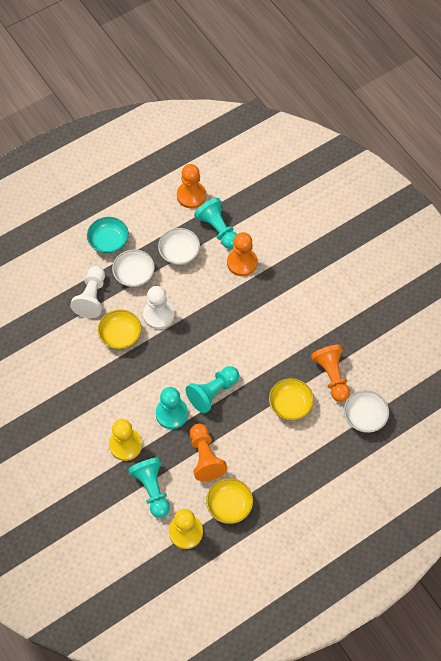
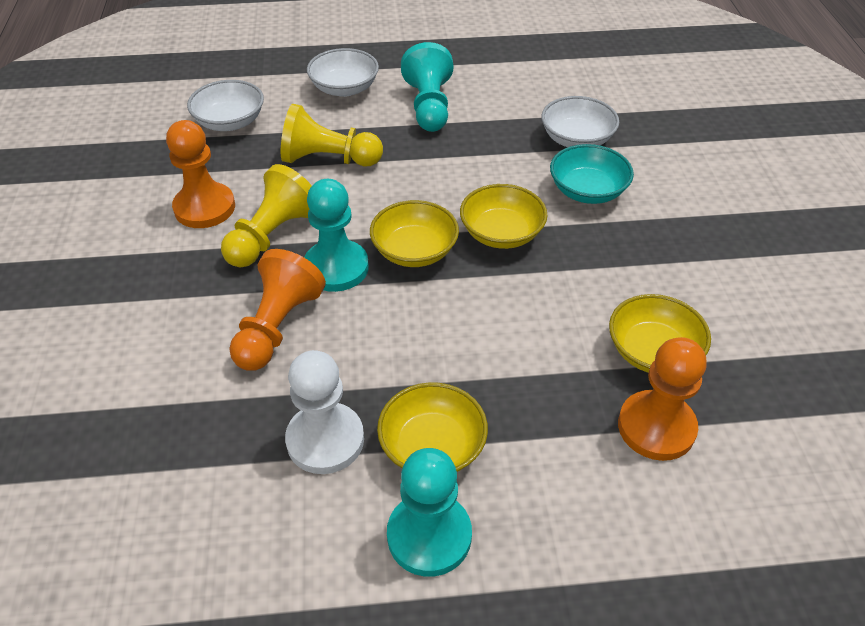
orange pawn: 4 -> 3
turquoise pawn: 4 -> 3
white pawn: 2 -> 1
yellow bowl: 3 -> 4

